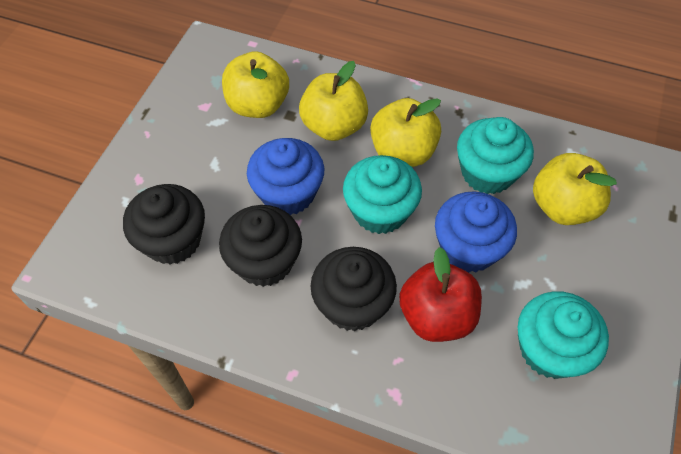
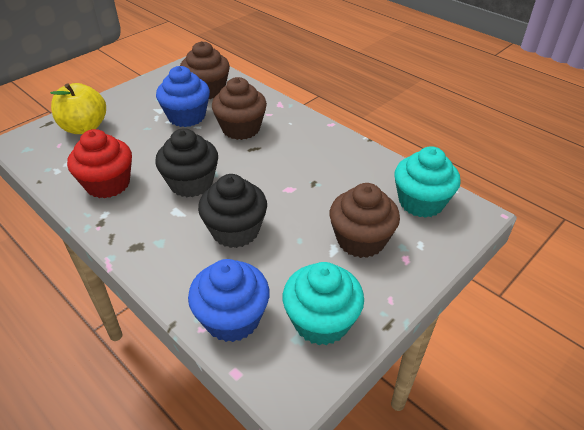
black cupcake: 3 -> 2
brown cupcake: 0 -> 3
red apple: 1 -> 0
red cupcake: 0 -> 1
turquoise cupcake: 3 -> 2
yellow apple: 4 -> 1

